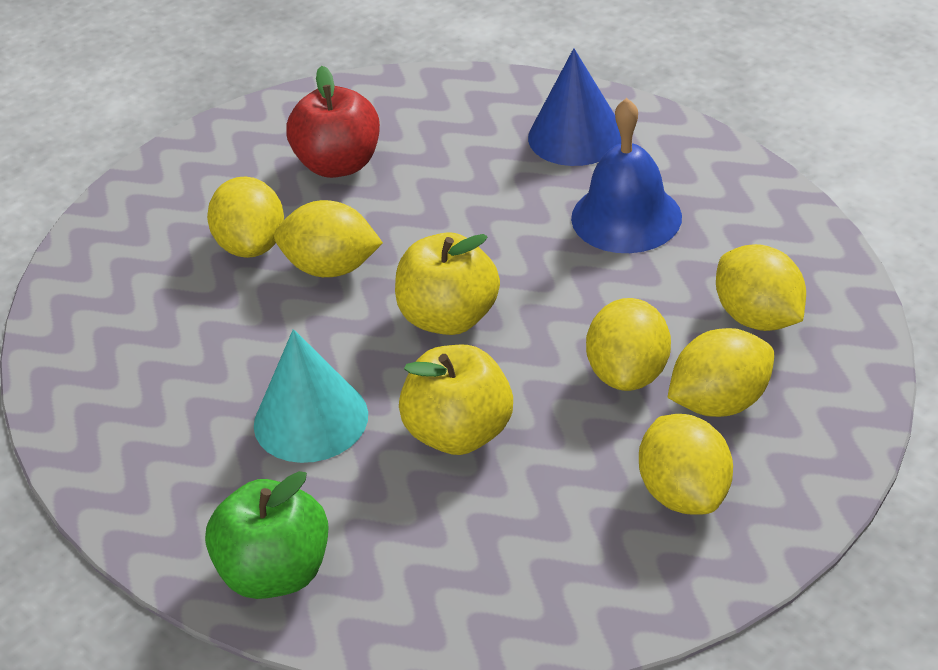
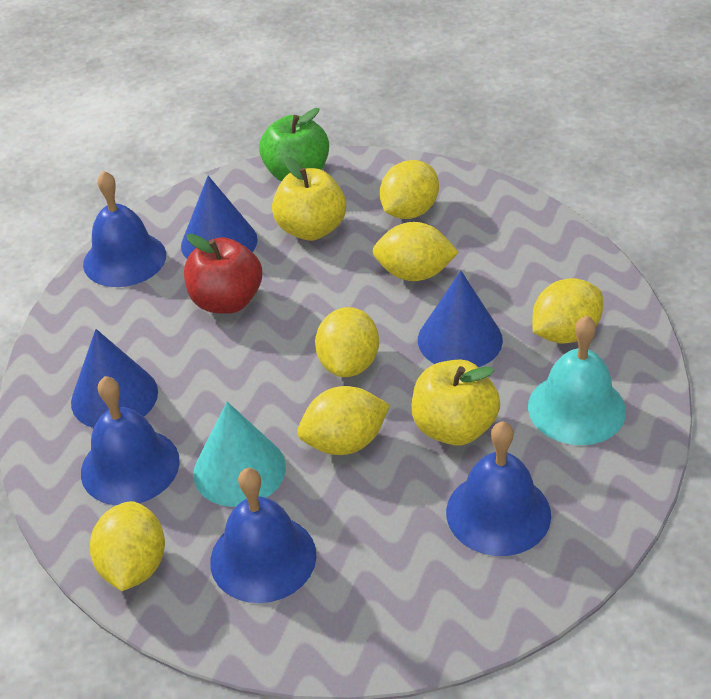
blue bell: 1 -> 4
blue cone: 1 -> 3
turquoise bell: 0 -> 1

